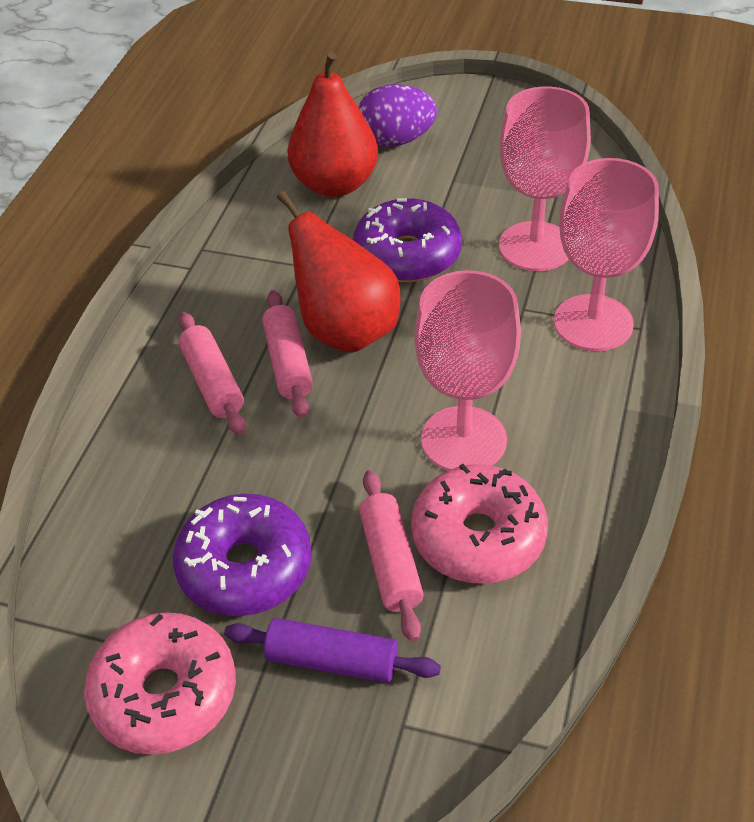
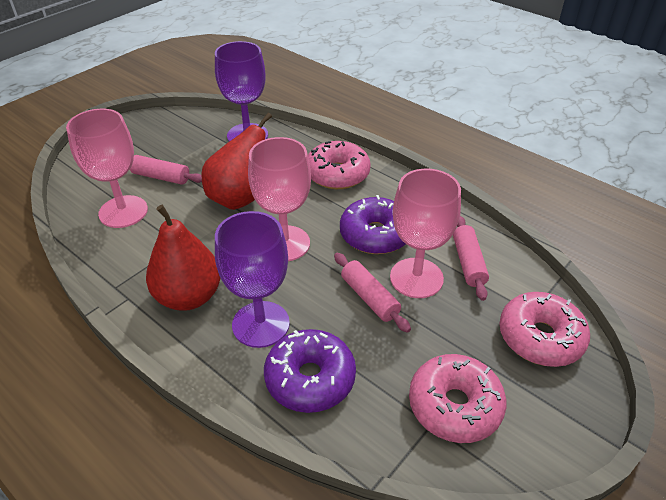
pink donut: 2 -> 3
purple egg: 1 -> 0
purple goblet: 0 -> 2
purple rolling pin: 1 -> 0

